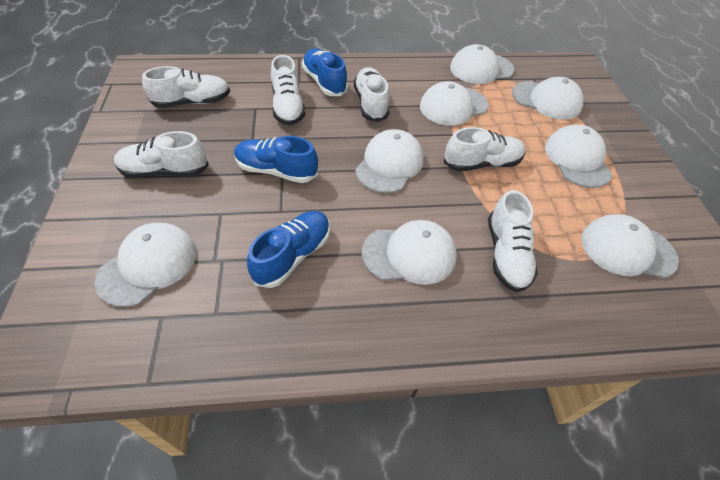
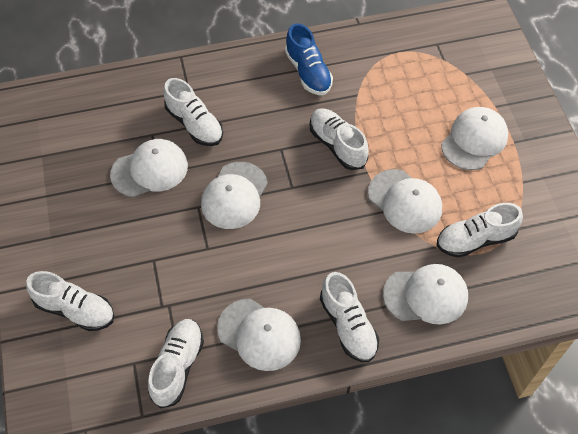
blue shoe: 3 -> 1
white cap: 8 -> 6

